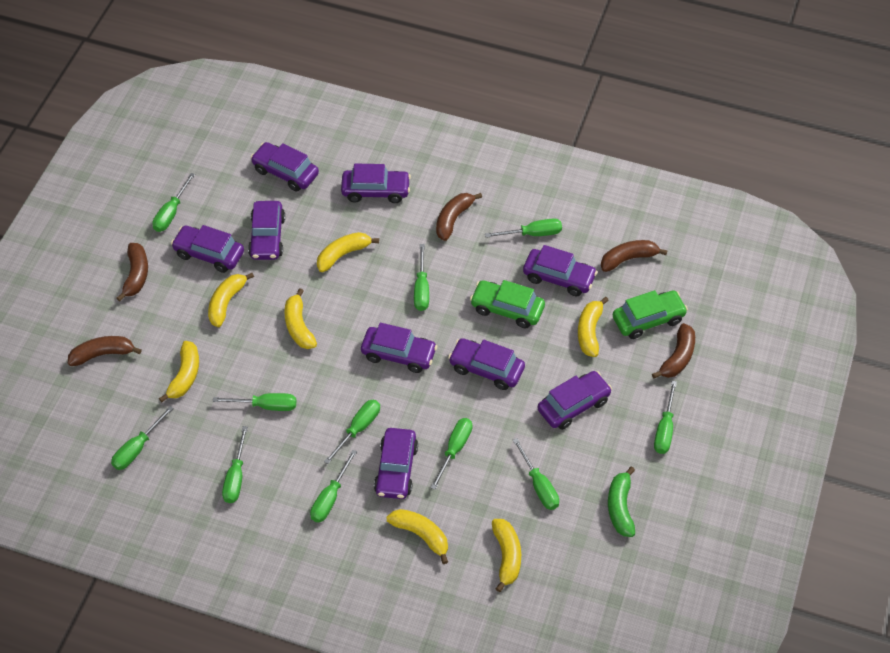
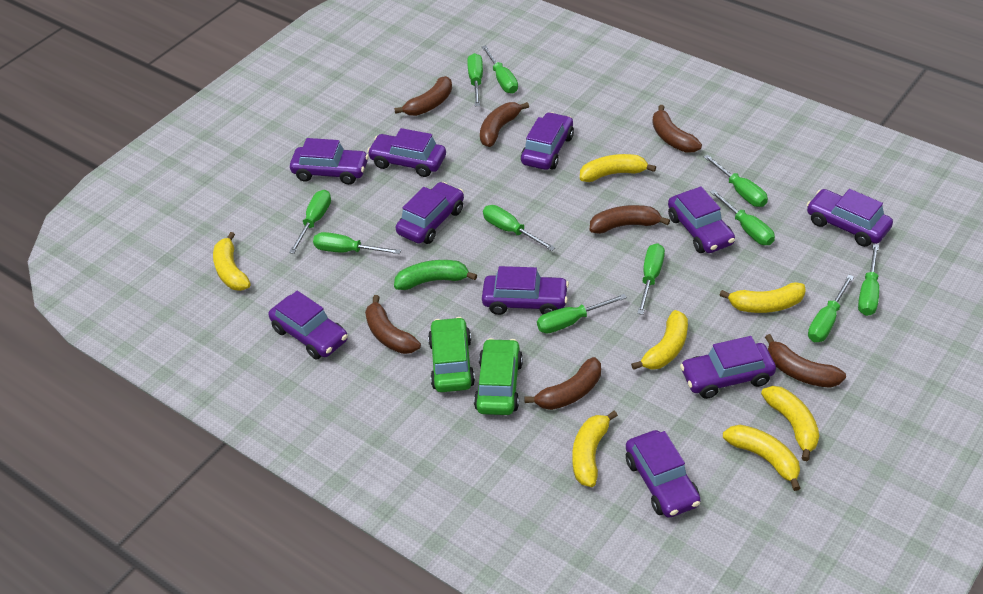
brown banana: 5 -> 7
purple car: 9 -> 10

